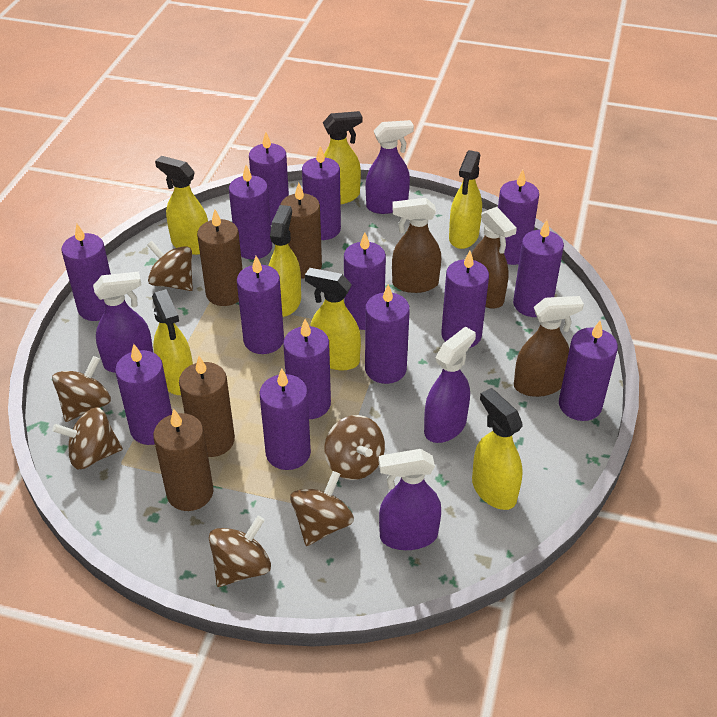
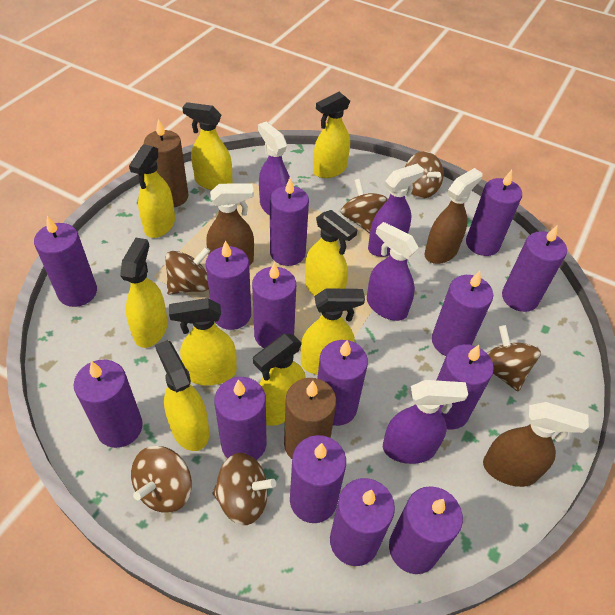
brown candle: 4 -> 2
yellow spray bottle: 7 -> 9

